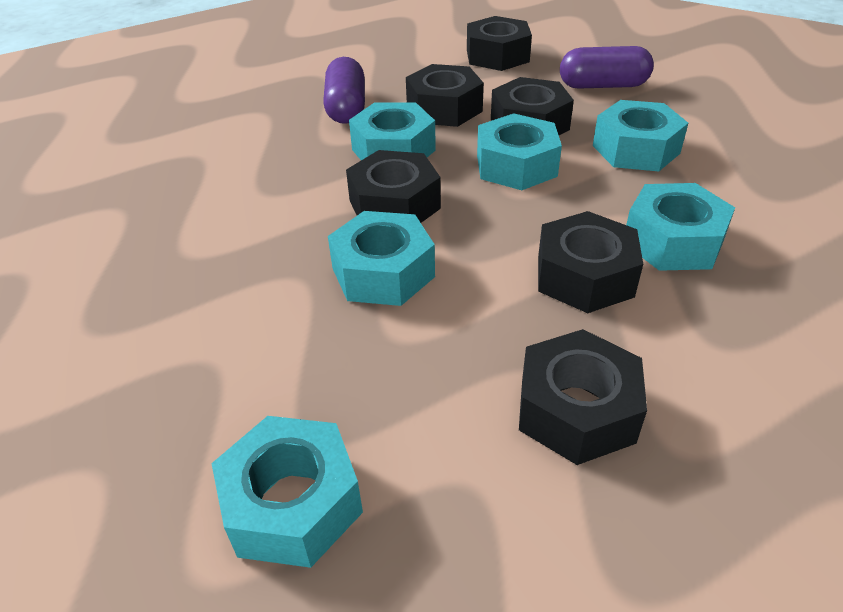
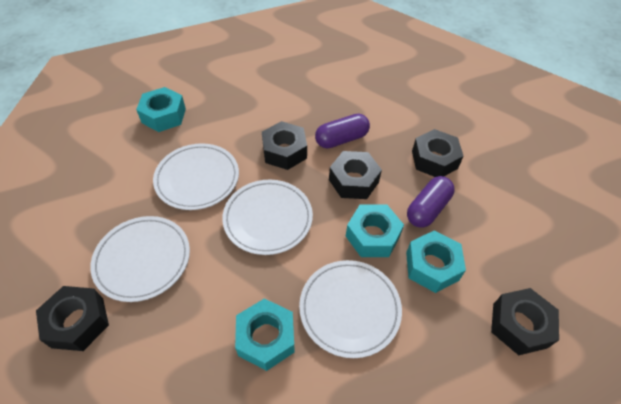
black nut: 6 -> 5
turquoise nut: 6 -> 4
white plate: 0 -> 4

